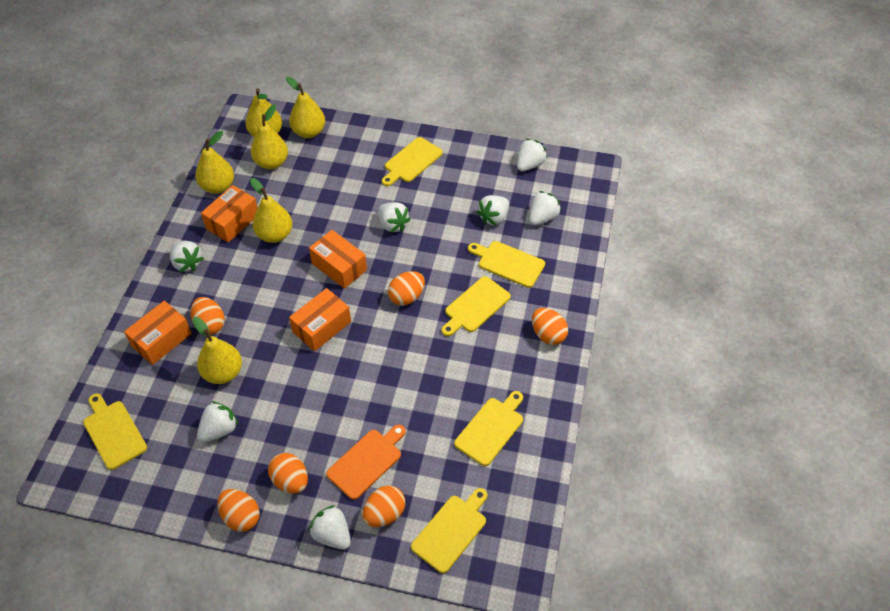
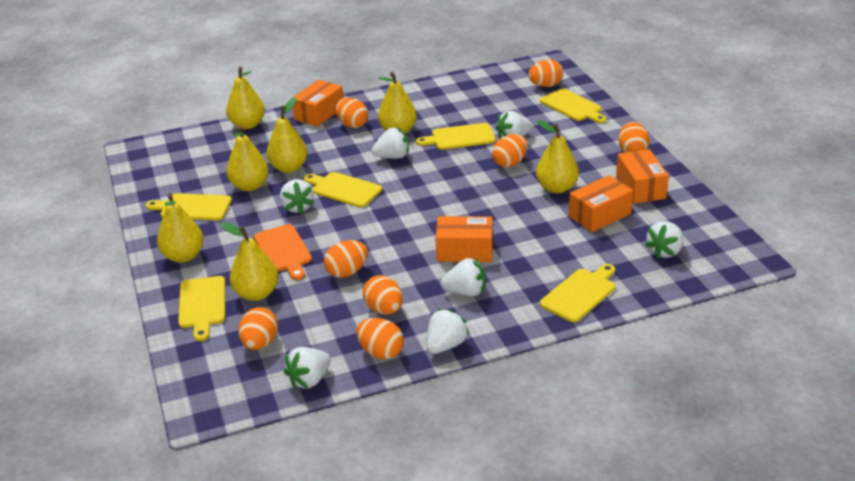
orange egg: 6 -> 8
yellow pear: 6 -> 7

